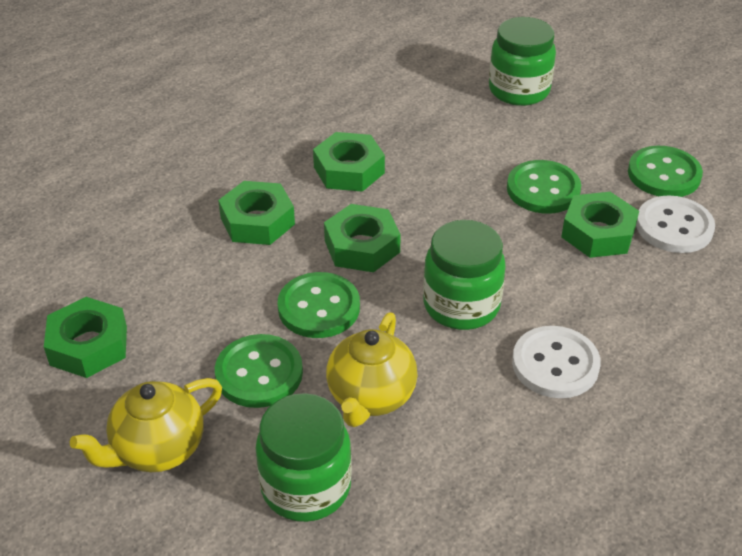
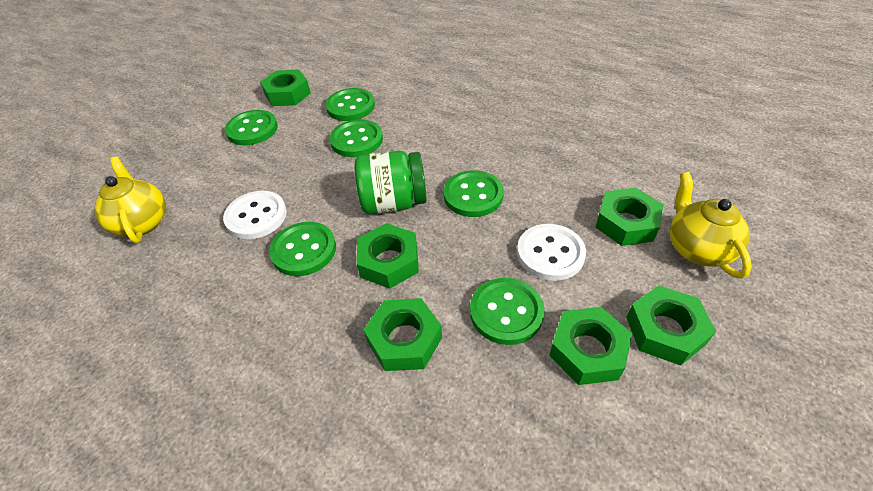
green button: 4 -> 6
green jar: 3 -> 1
green nut: 5 -> 6

